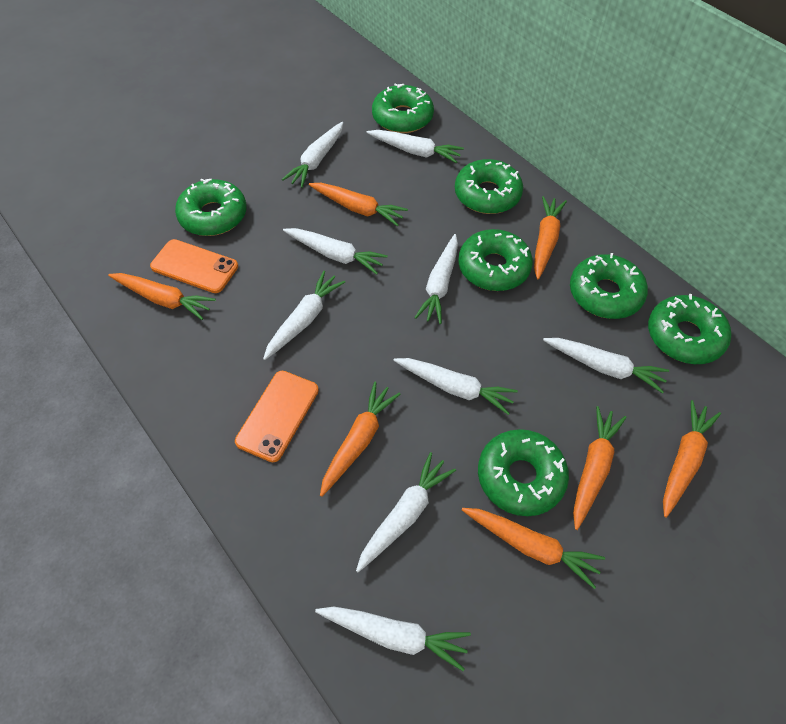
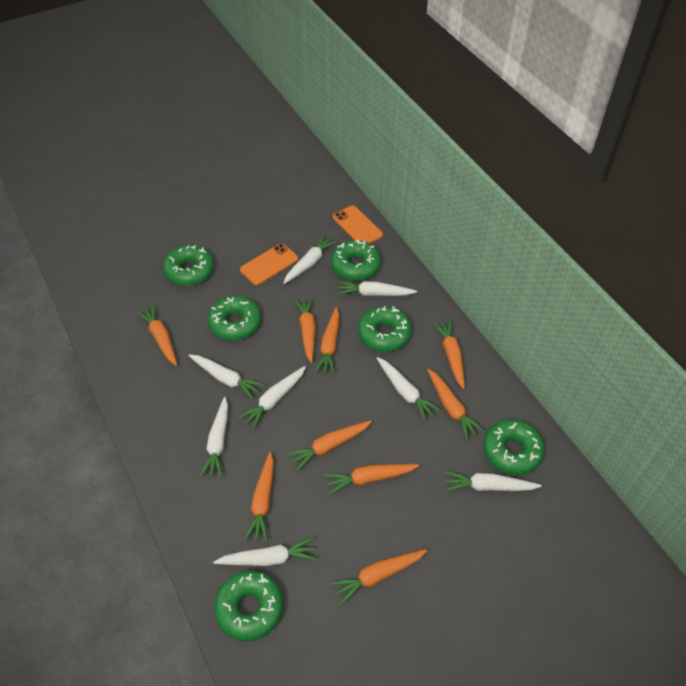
green donut: 7 -> 6
orange carrot: 7 -> 9
white carrot: 9 -> 8

